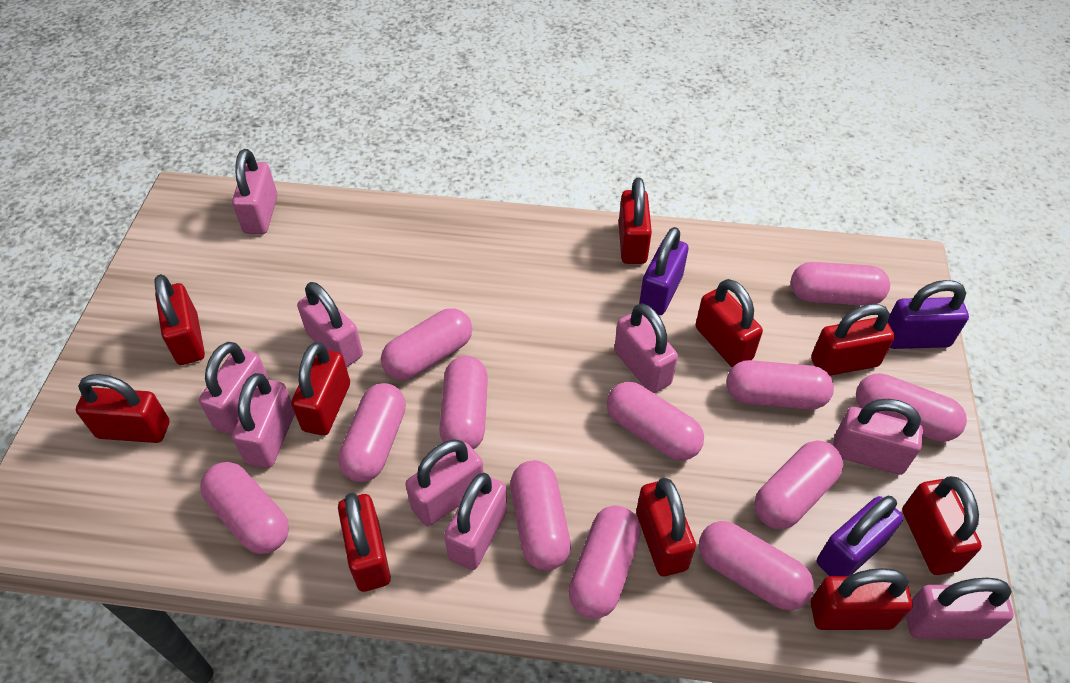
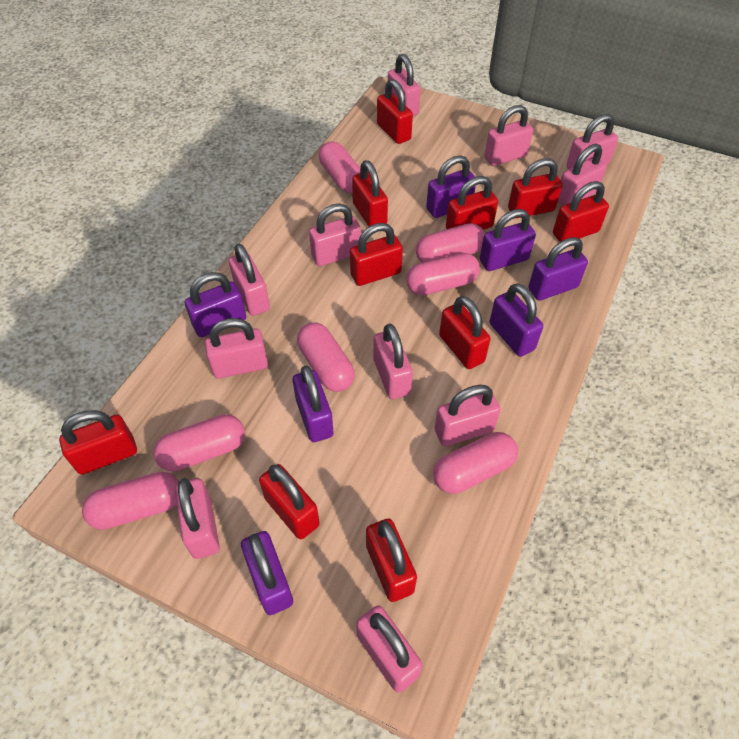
pink capsule: 12 -> 7
pink padlock: 9 -> 11
purple padlock: 3 -> 7

